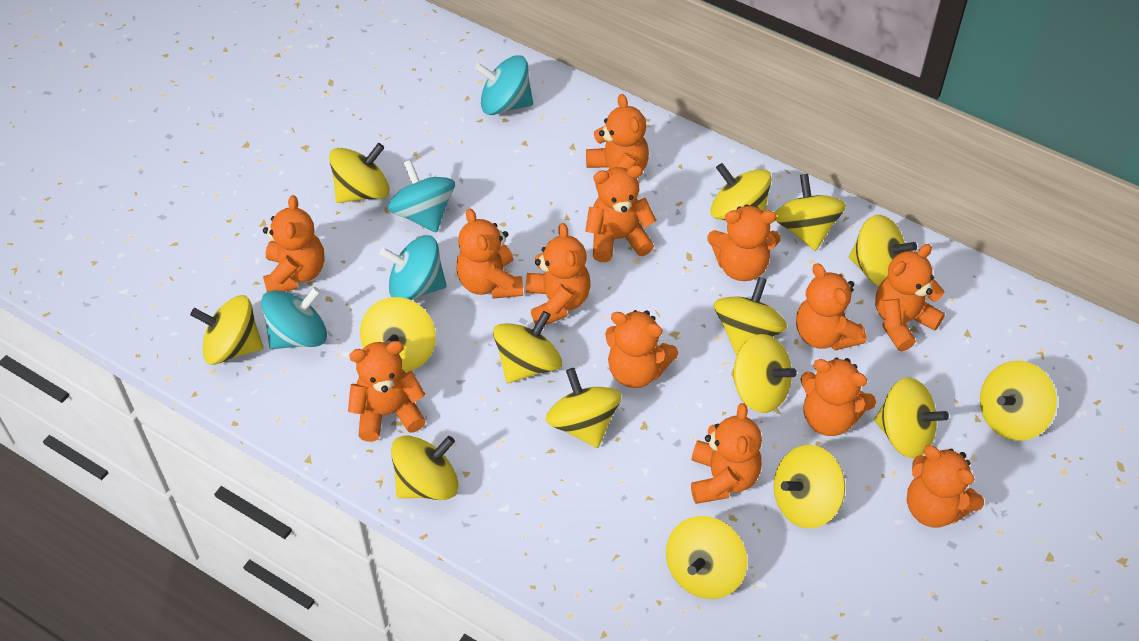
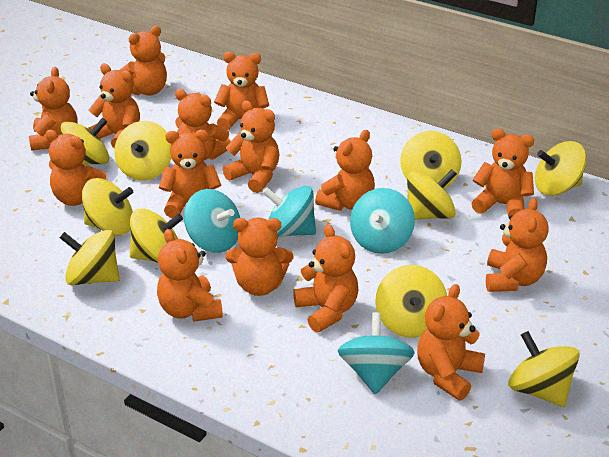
orange teddy bear: 13 -> 15
yellow spinning top: 15 -> 10

